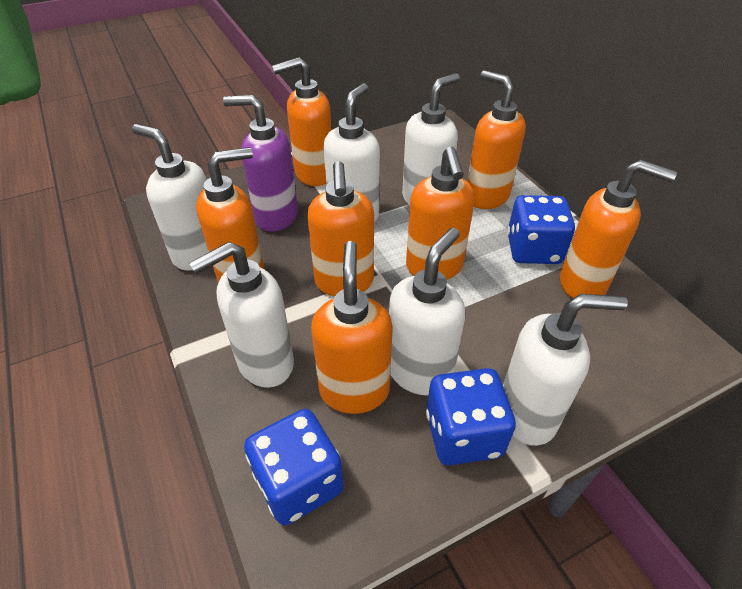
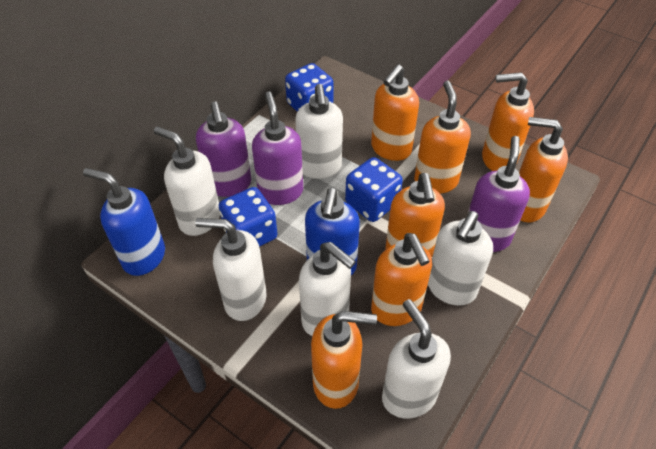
blue soap dispenser: 0 -> 2
purple soap dispenser: 1 -> 3

